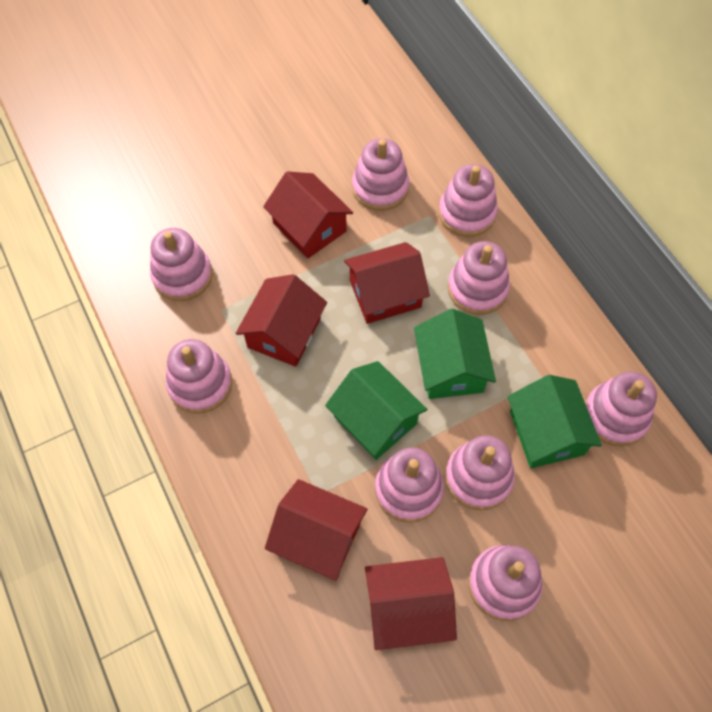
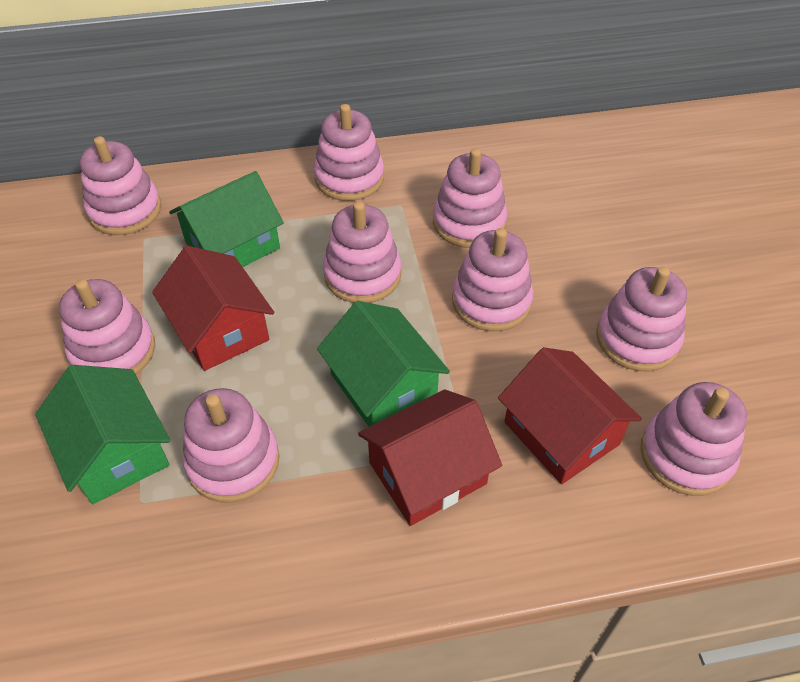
red house: 5 -> 3

